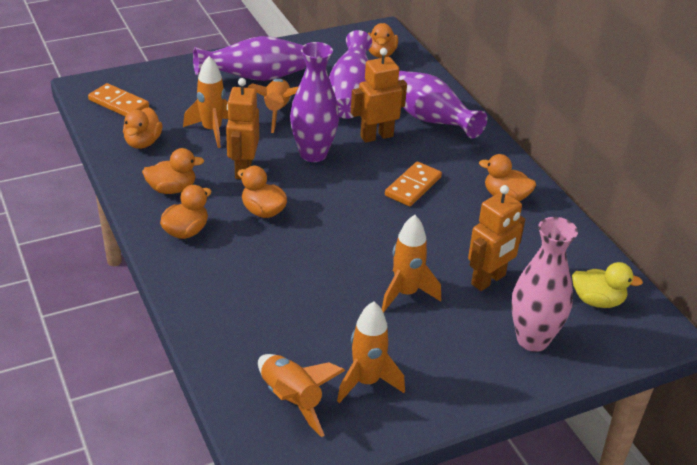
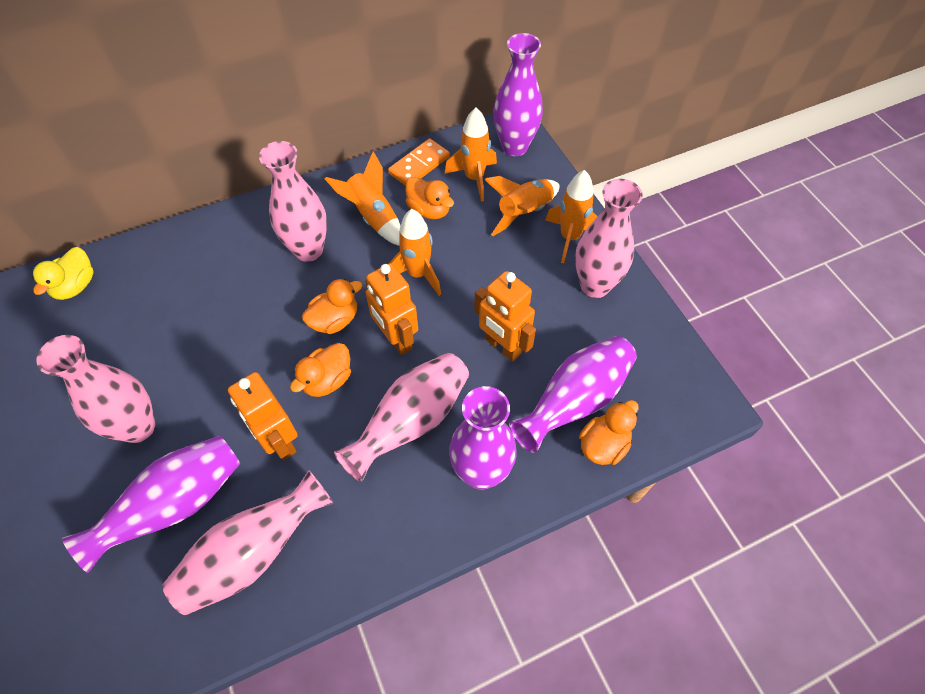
orange domino: 2 -> 1
orange duck: 6 -> 4
pink vase: 1 -> 5

